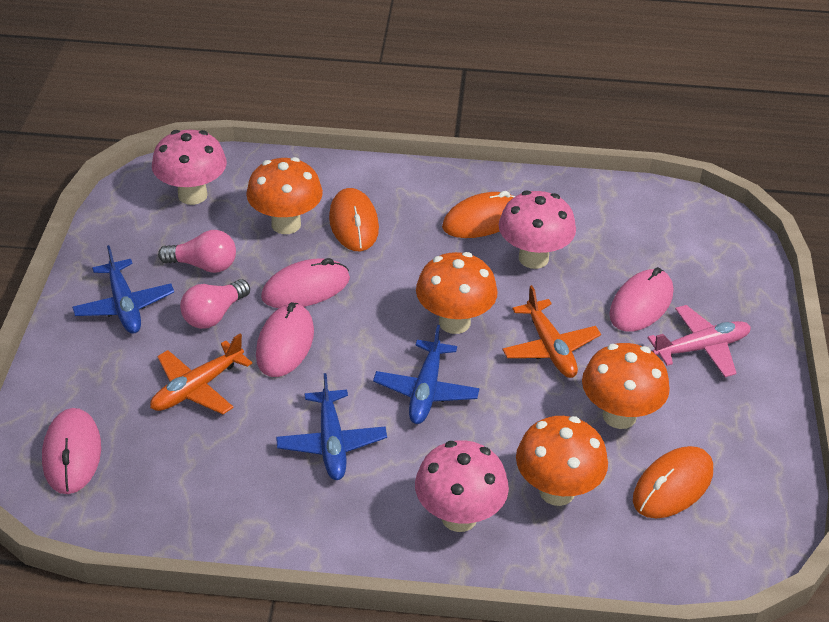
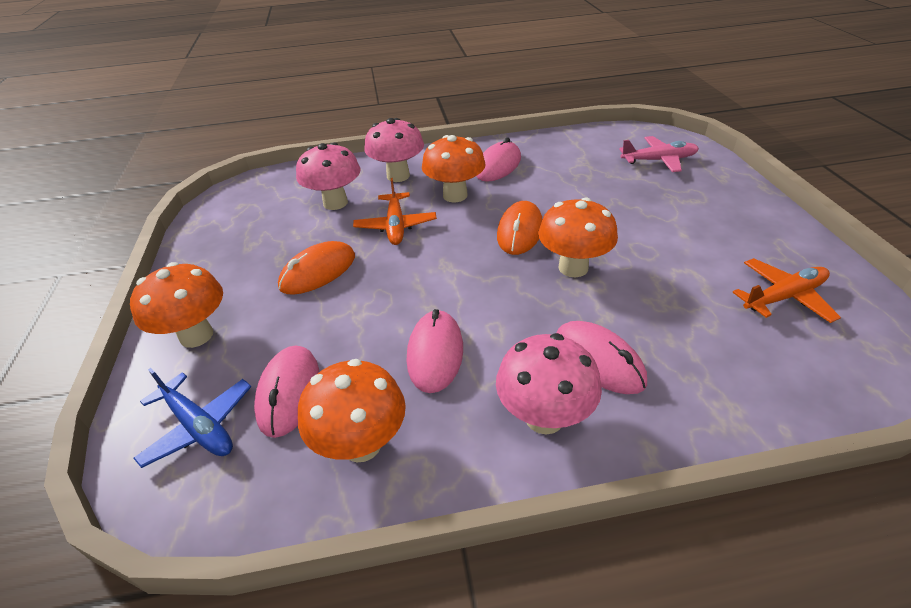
blue plane: 3 -> 1
orange mouse: 3 -> 2
pink light bulb: 2 -> 0

